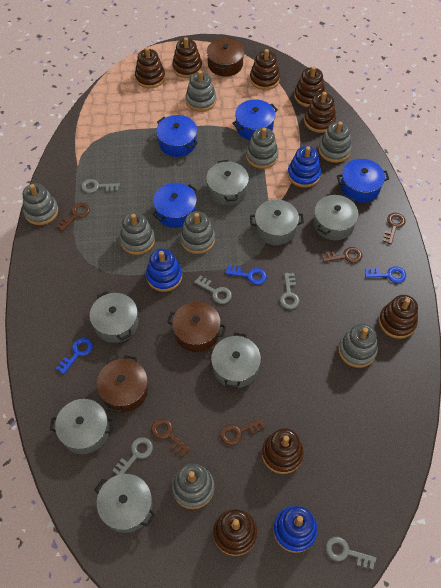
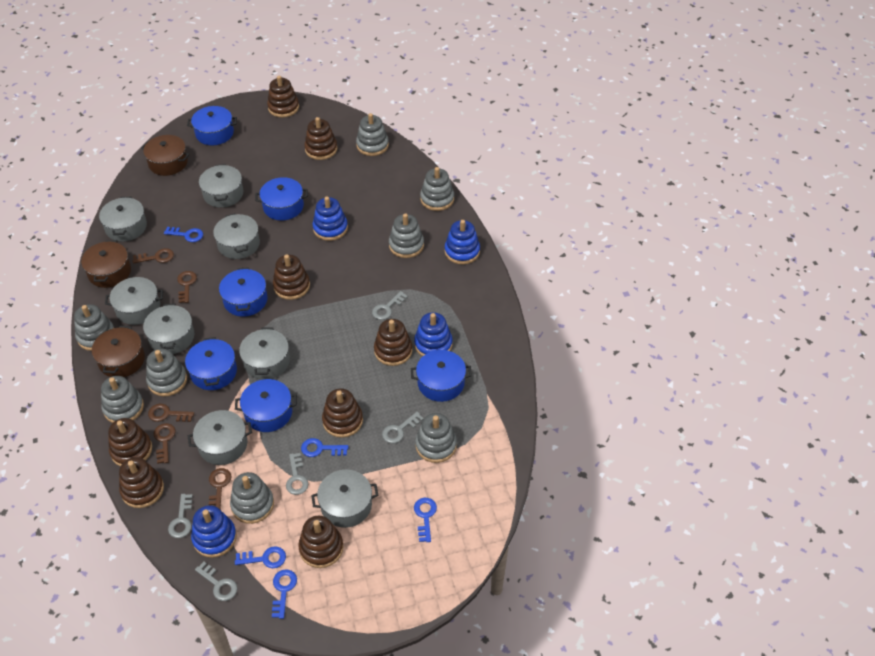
blue key: 3 -> 5
blue pot: 4 -> 6
blue stacking toy: 3 -> 4
grey pot: 7 -> 8

